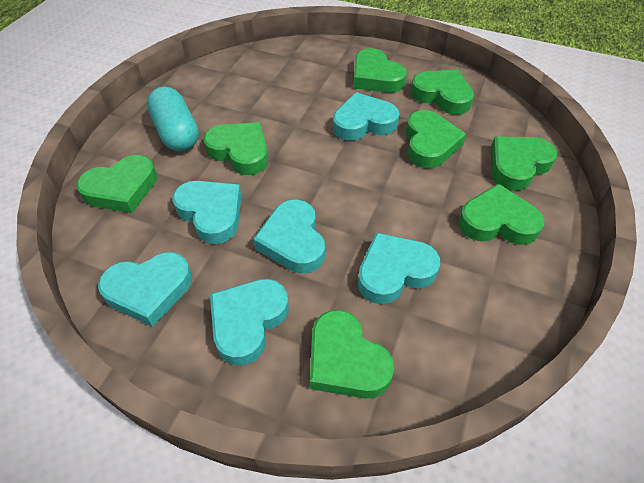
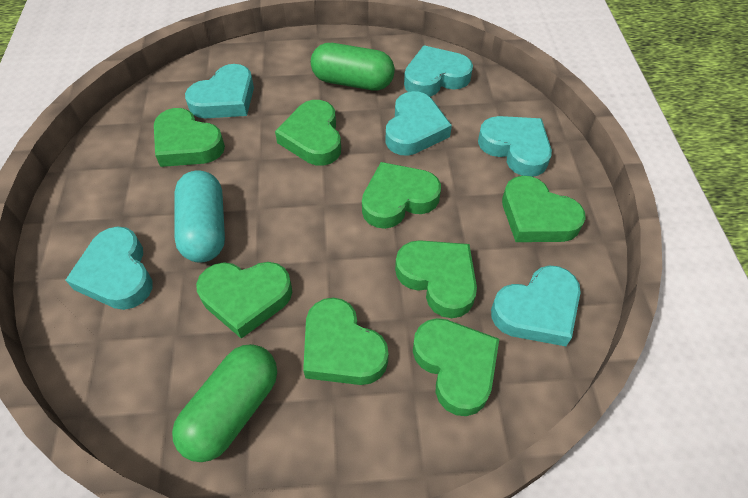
green capsule: 0 -> 2

